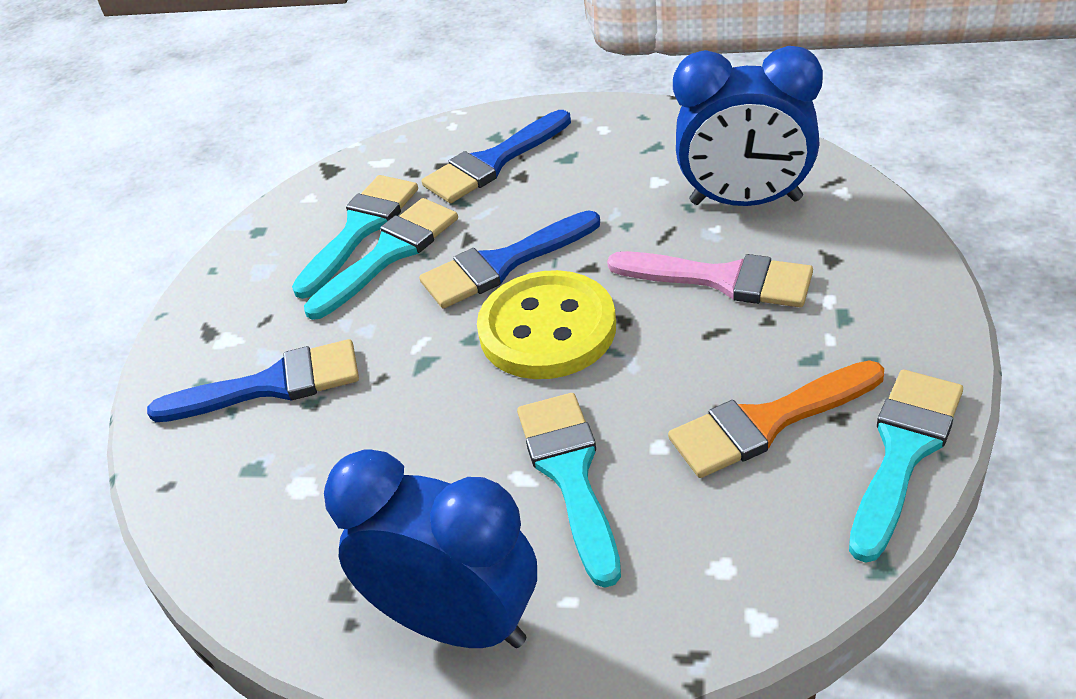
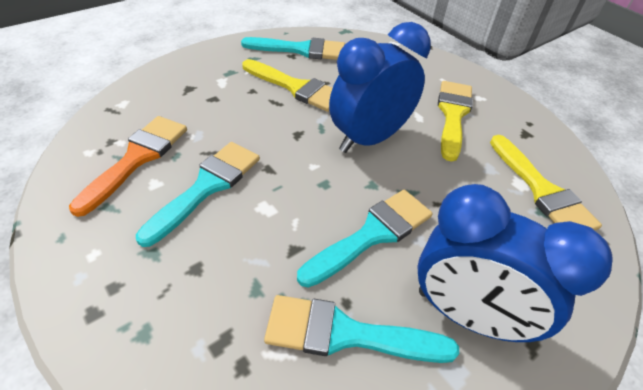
blue brush: 3 -> 0
pink brush: 1 -> 0
yellow brush: 0 -> 3
yellow button: 1 -> 0

